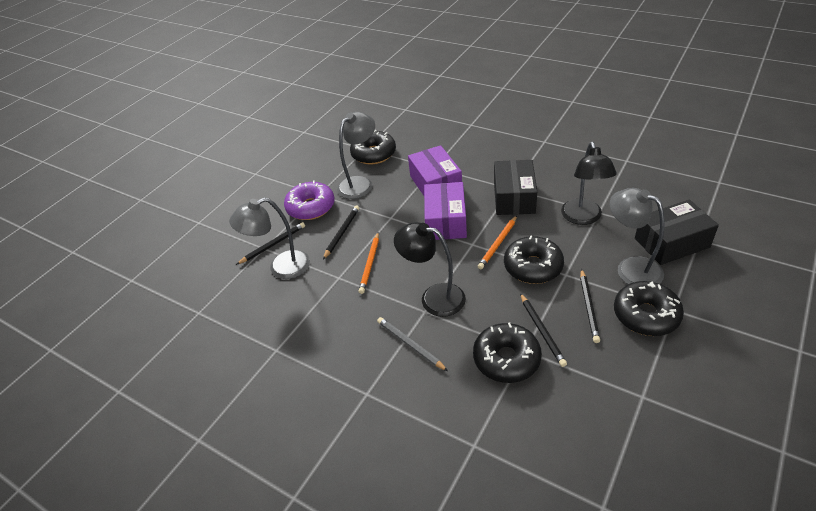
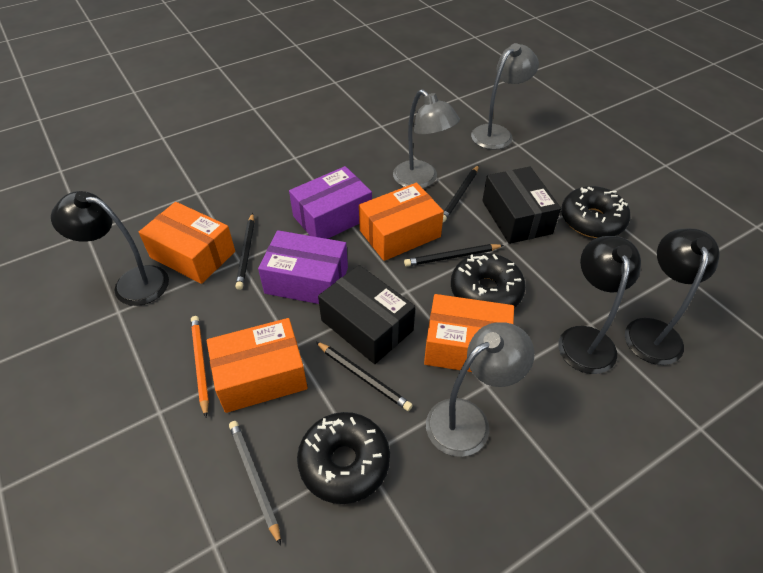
black donut: 4 -> 3
black lamp: 2 -> 3
orange box: 0 -> 4
orange pencil: 2 -> 1
purple donut: 1 -> 0

